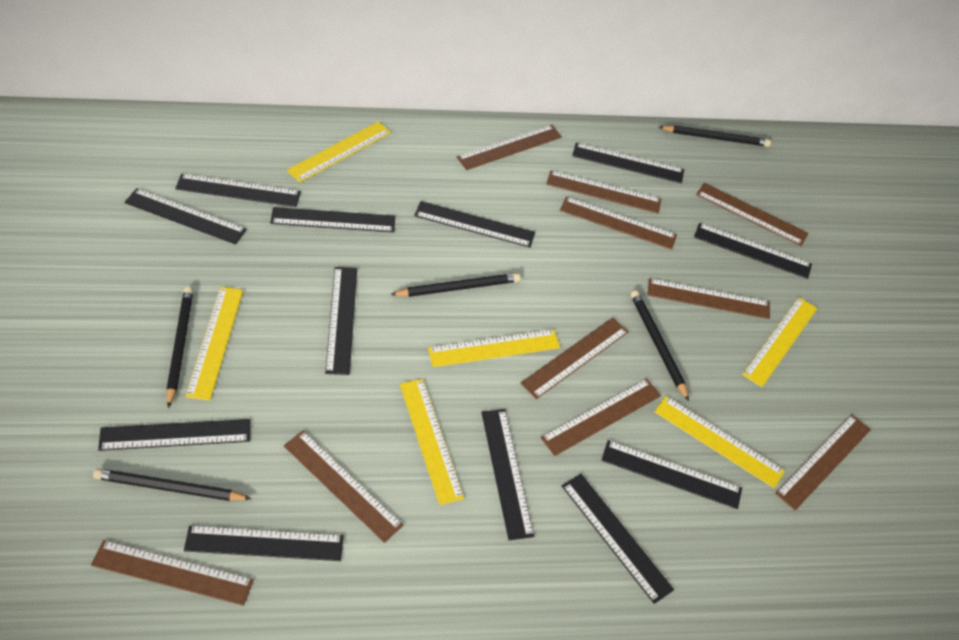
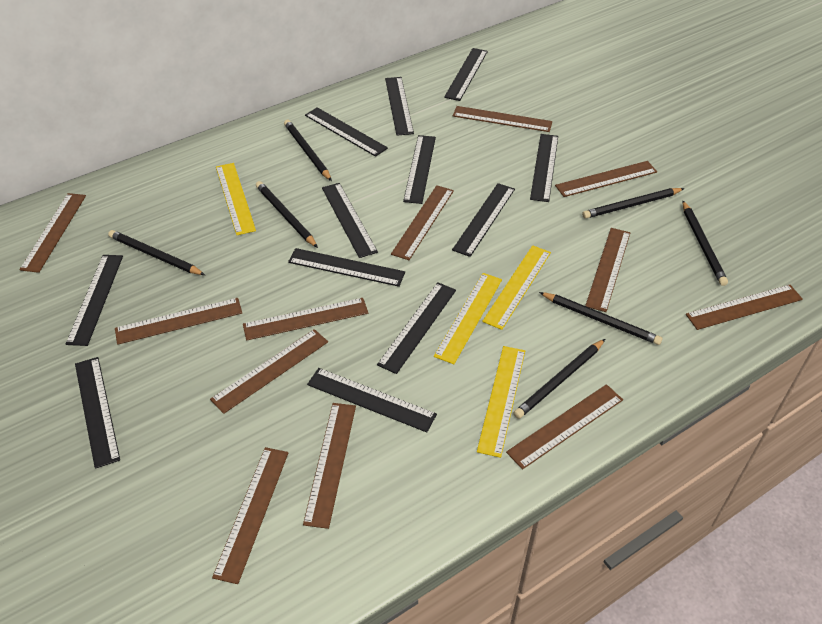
black pencil: 5 -> 7
brown ruler: 10 -> 12
yellow ruler: 6 -> 4

